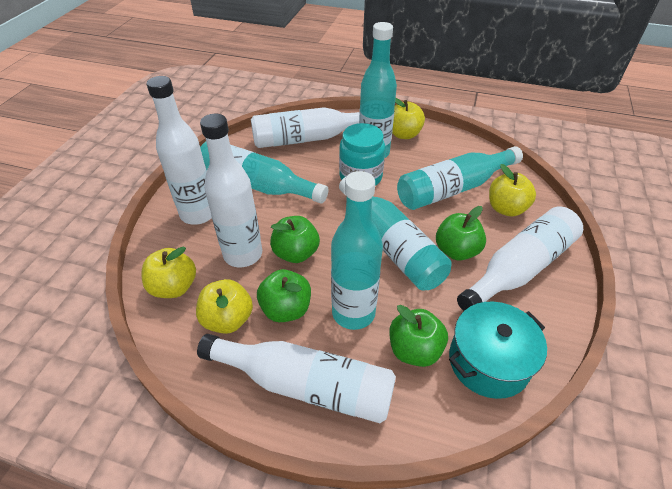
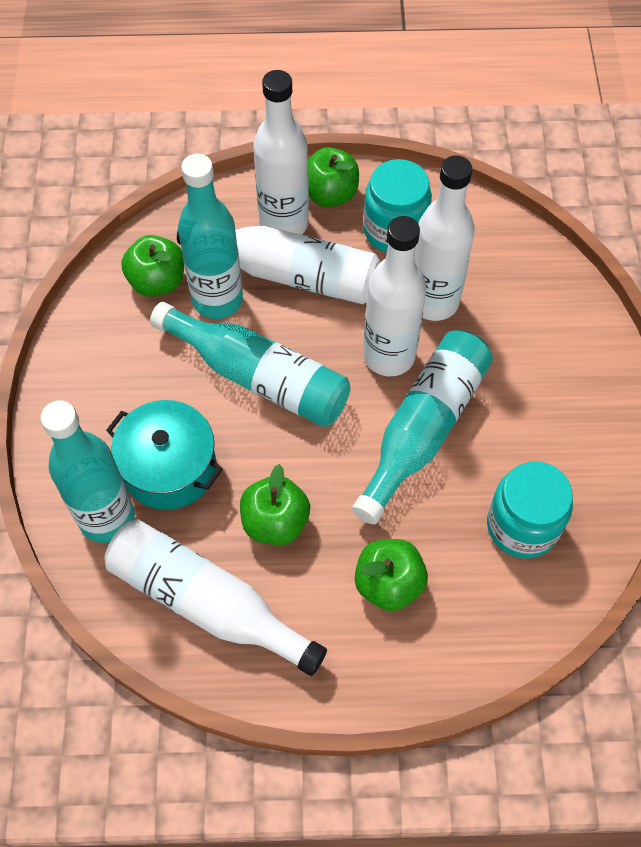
turquoise bottle: 5 -> 4
turquoise jar: 1 -> 2
yellow apple: 4 -> 0

